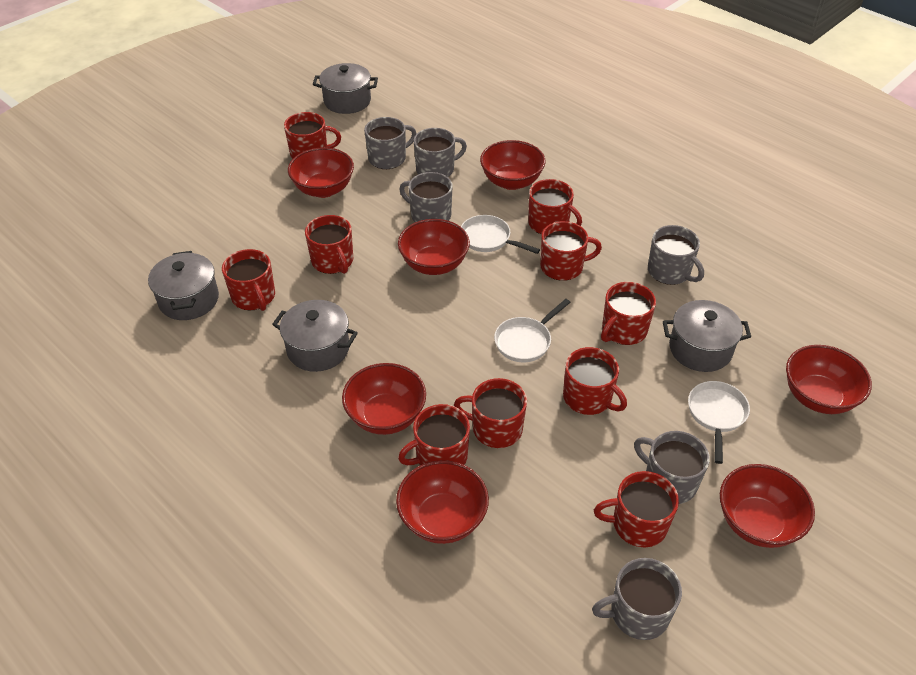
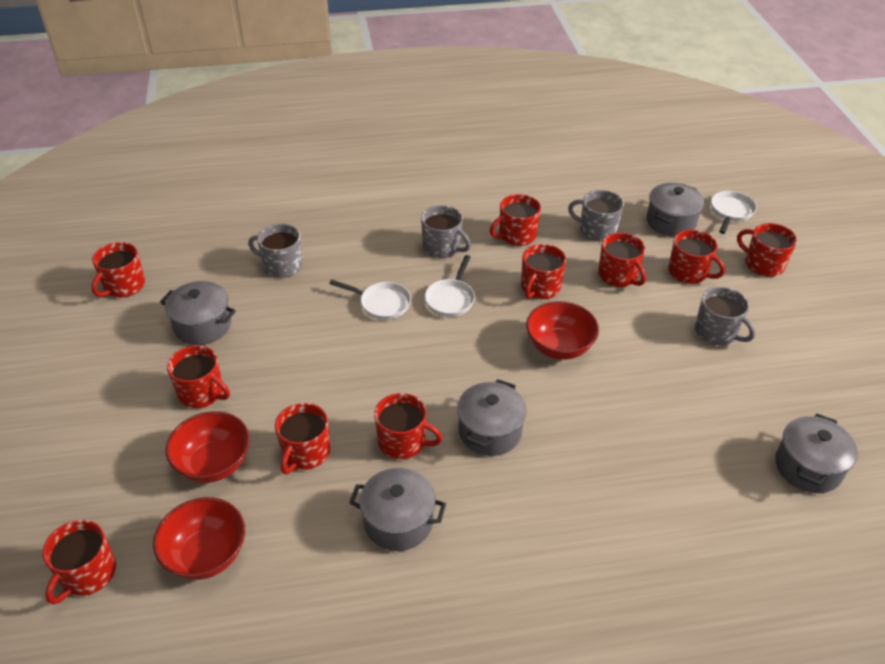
grey mug: 6 -> 4
grey pot: 4 -> 5
red bowl: 7 -> 3

